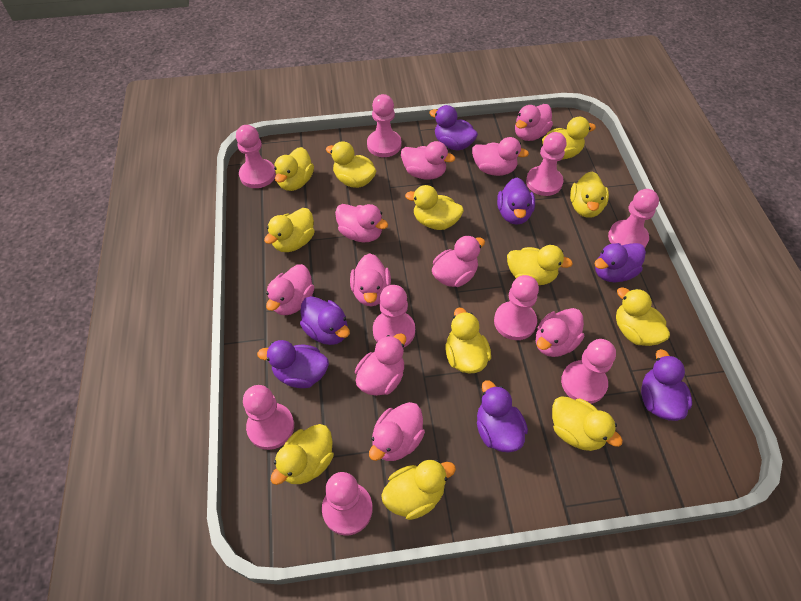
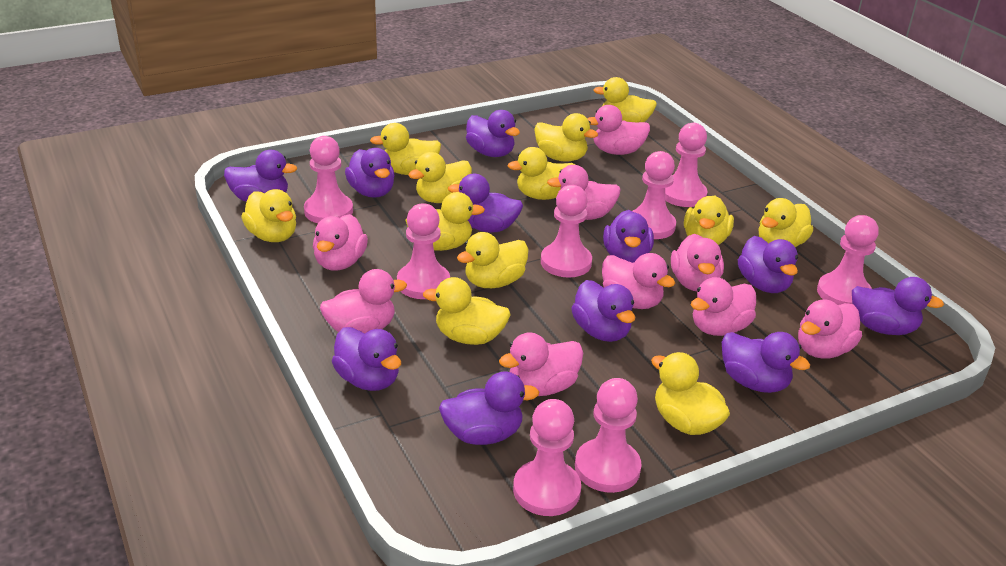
pink duck: 10 -> 9
pink pawn: 9 -> 8
purple duck: 7 -> 11

